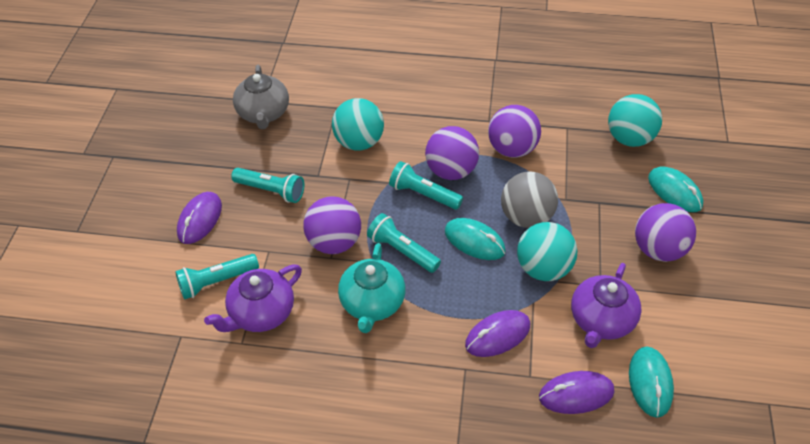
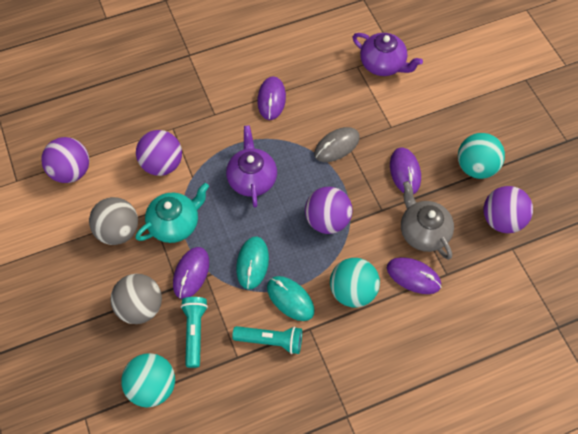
grey ball: 1 -> 2
grey mouse: 0 -> 1
purple mouse: 3 -> 4
turquoise flashlight: 4 -> 2
turquoise mouse: 3 -> 2

